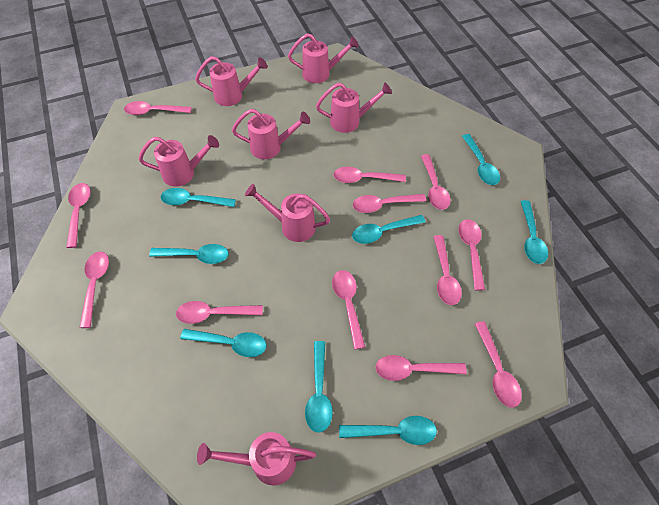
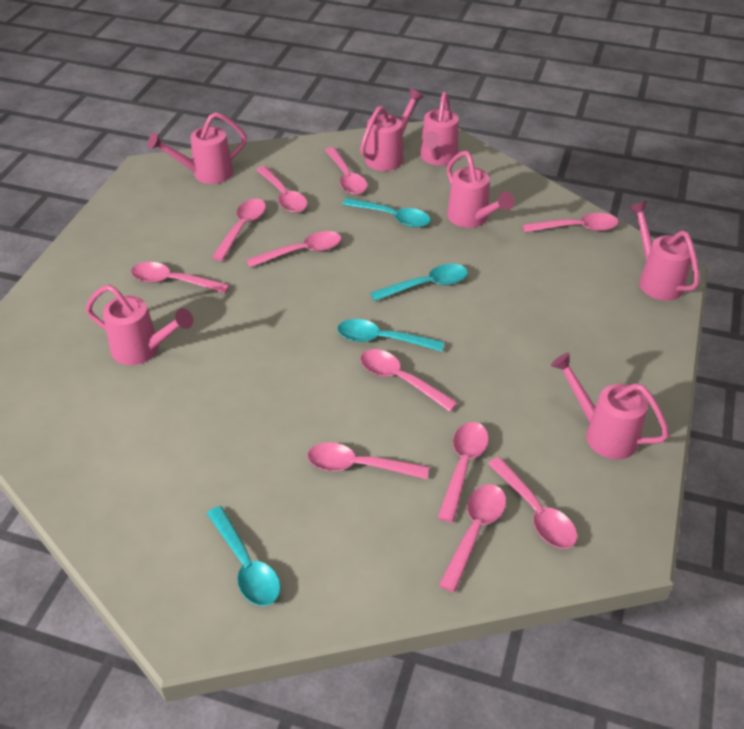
pink spoon: 12 -> 11
turquoise spoon: 8 -> 4

